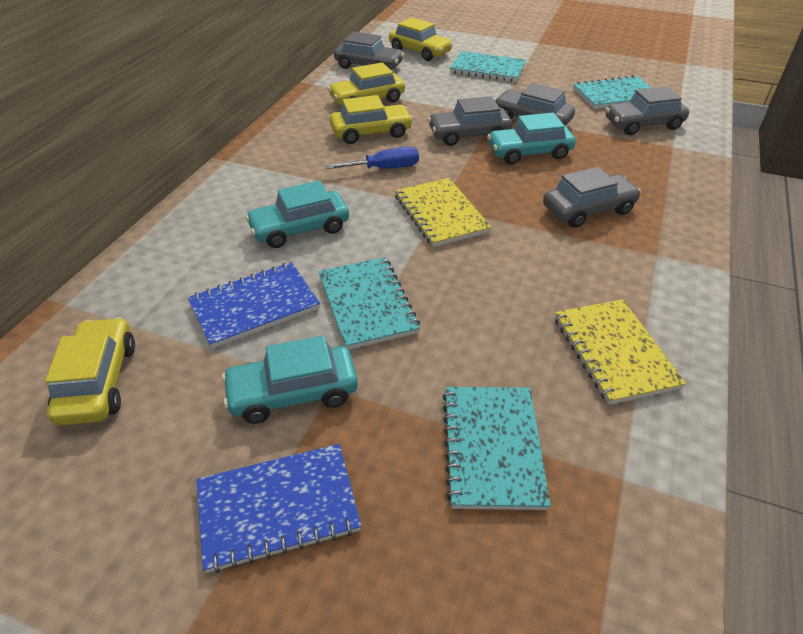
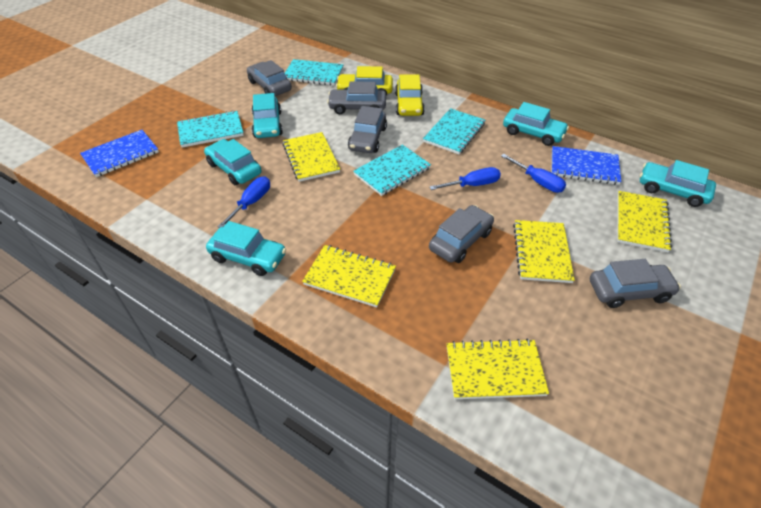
blue screwdriver: 1 -> 3
turquoise car: 3 -> 5
yellow car: 4 -> 2
yellow notebook: 2 -> 5

